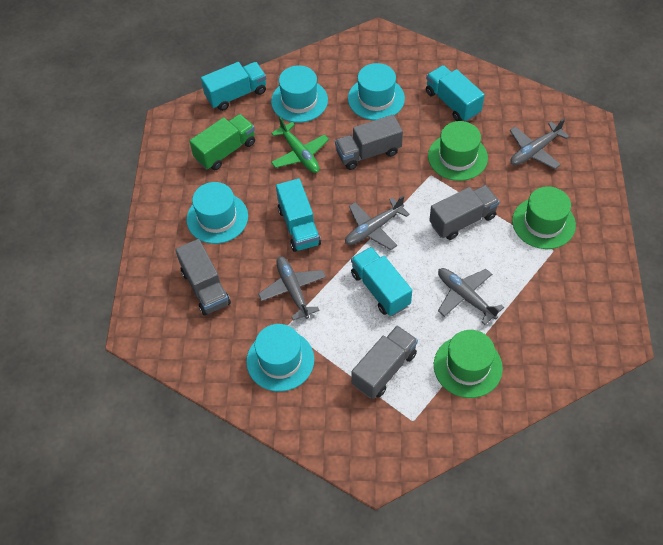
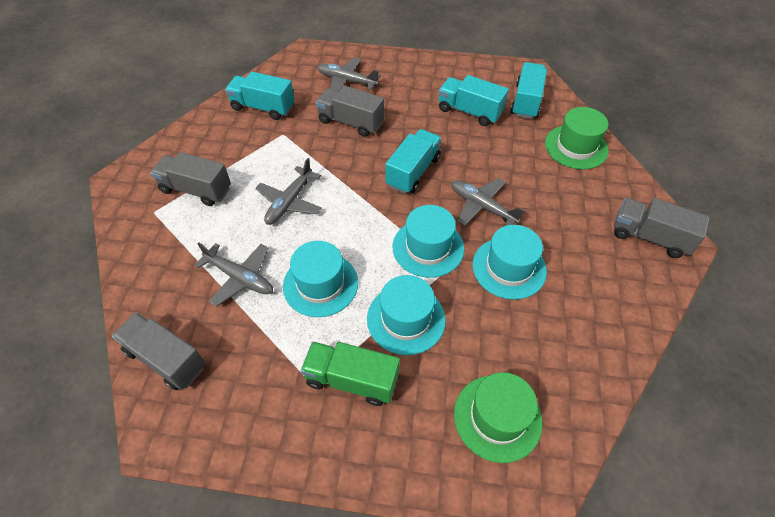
green hat: 3 -> 2
green plane: 1 -> 0

